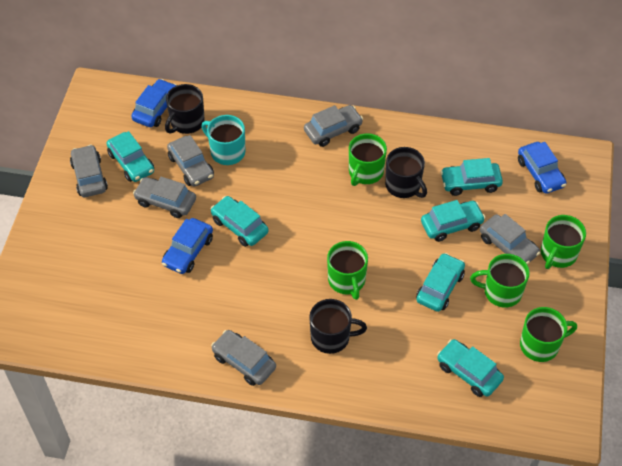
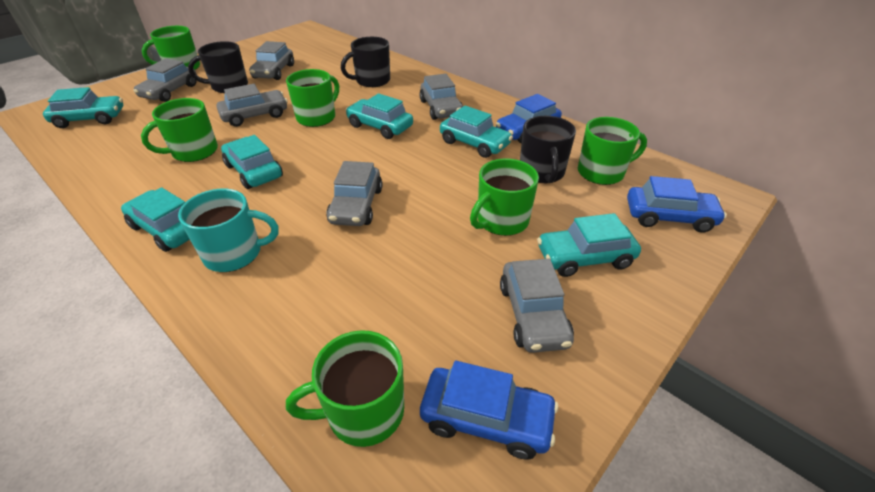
green mug: 5 -> 6

